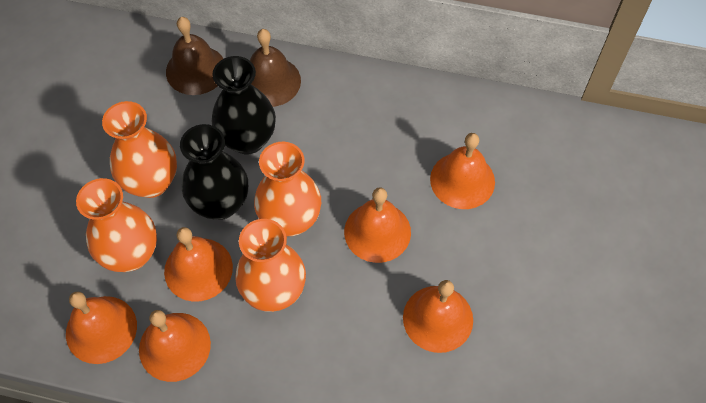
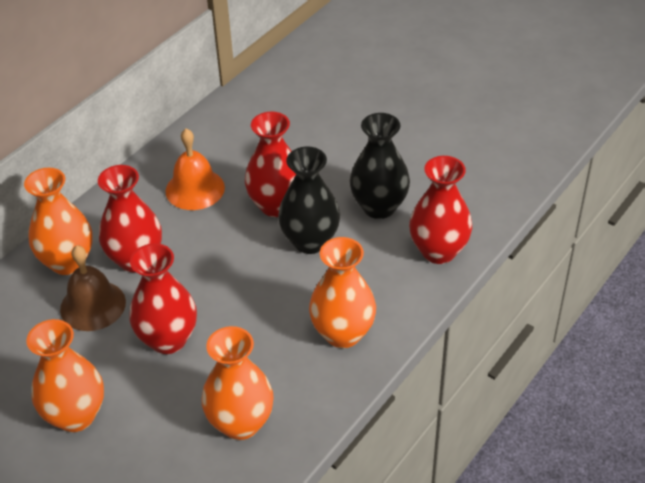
brown bell: 2 -> 1
orange bell: 6 -> 1
red vase: 0 -> 4

